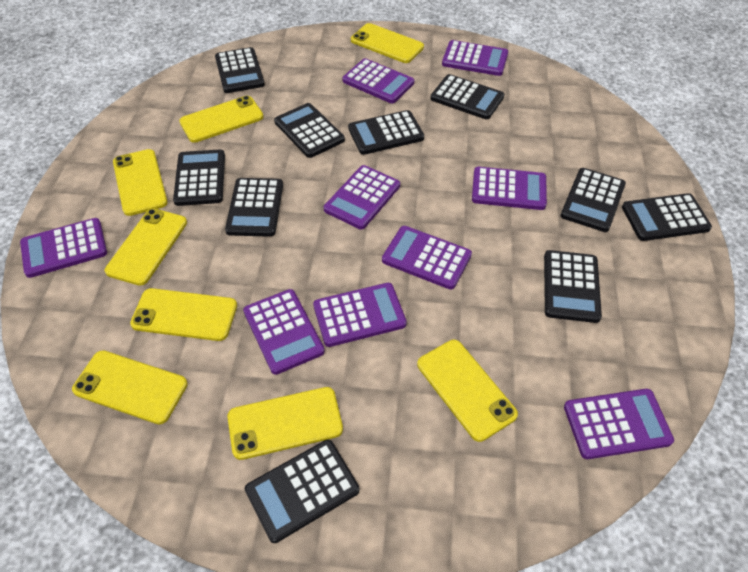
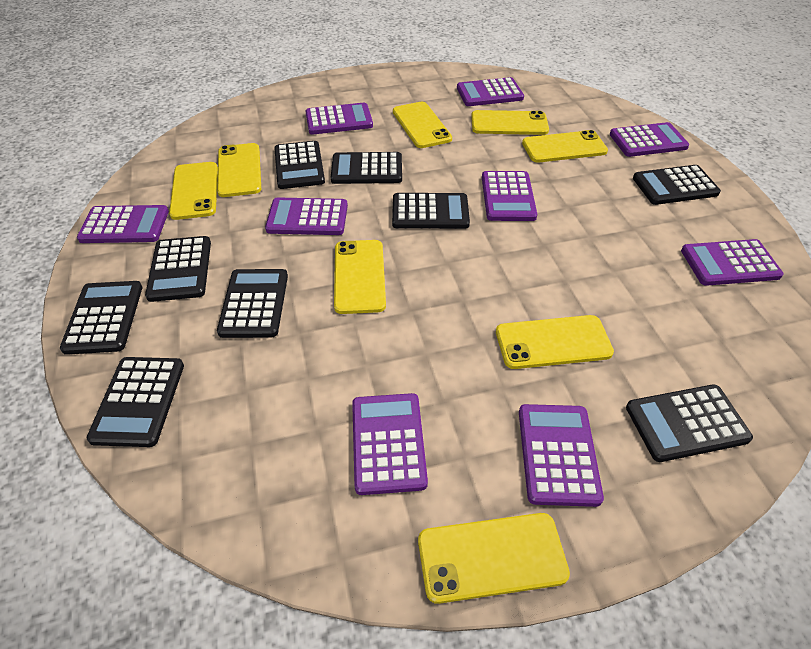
black calculator: 10 -> 9

